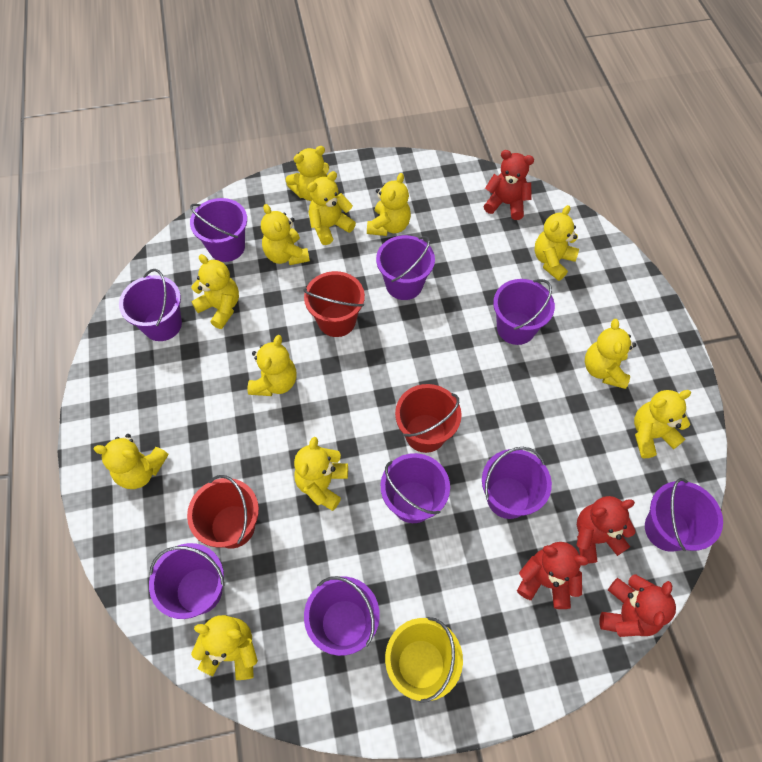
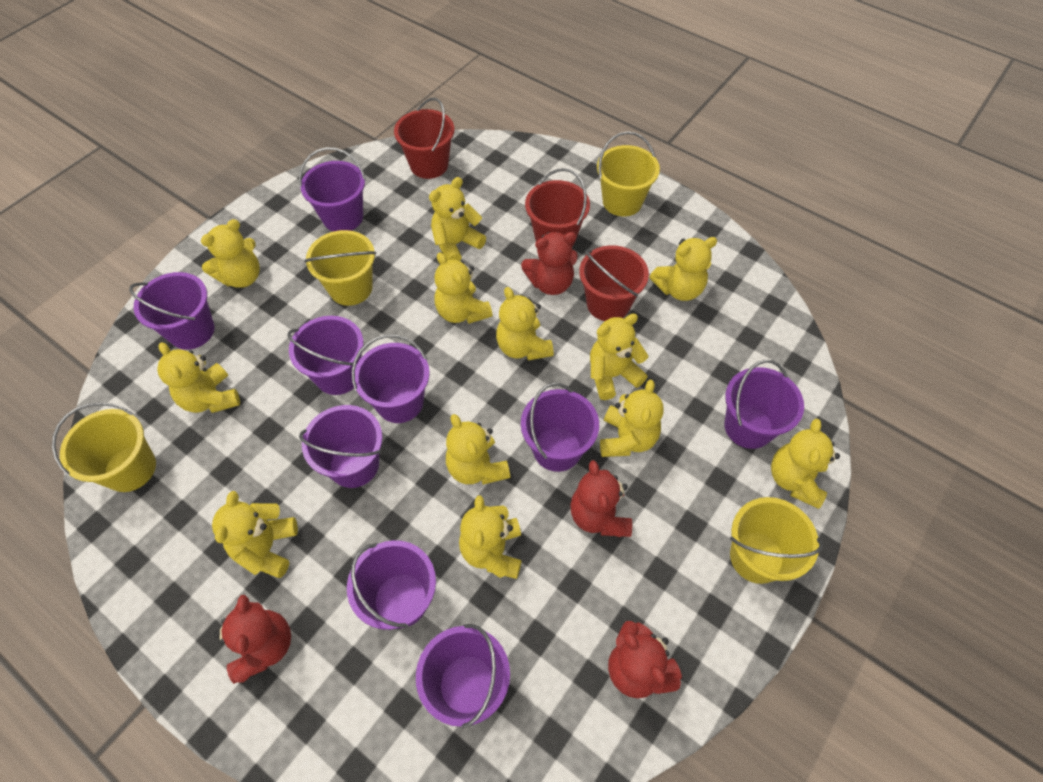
yellow bucket: 1 -> 4

